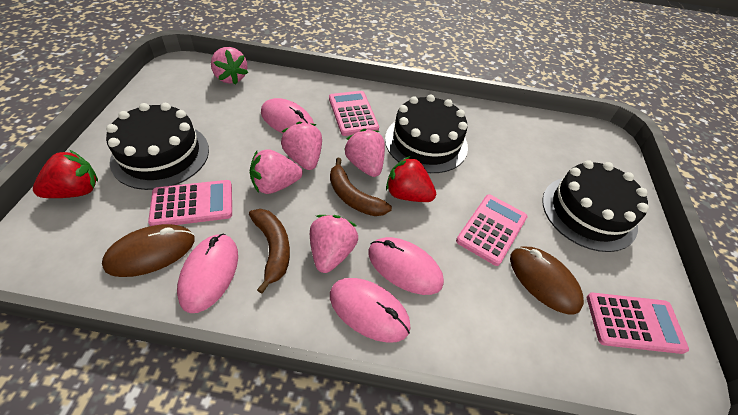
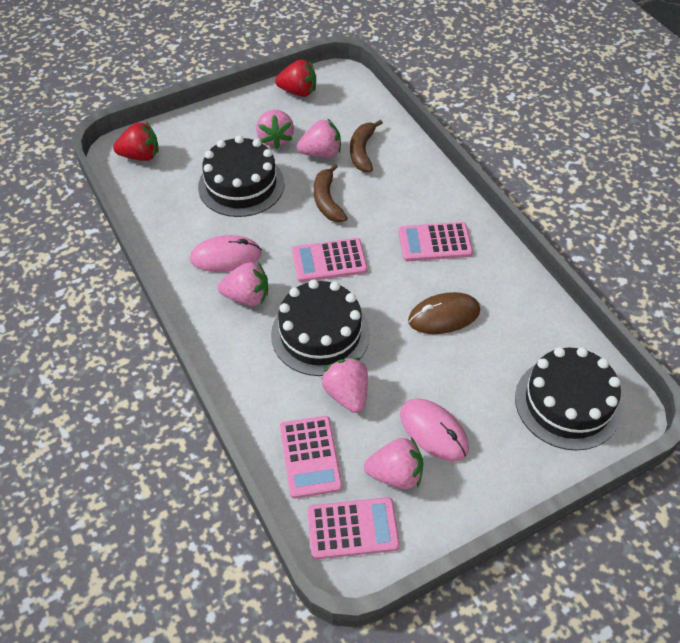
brown mouse: 2 -> 1
pink mouse: 4 -> 2

